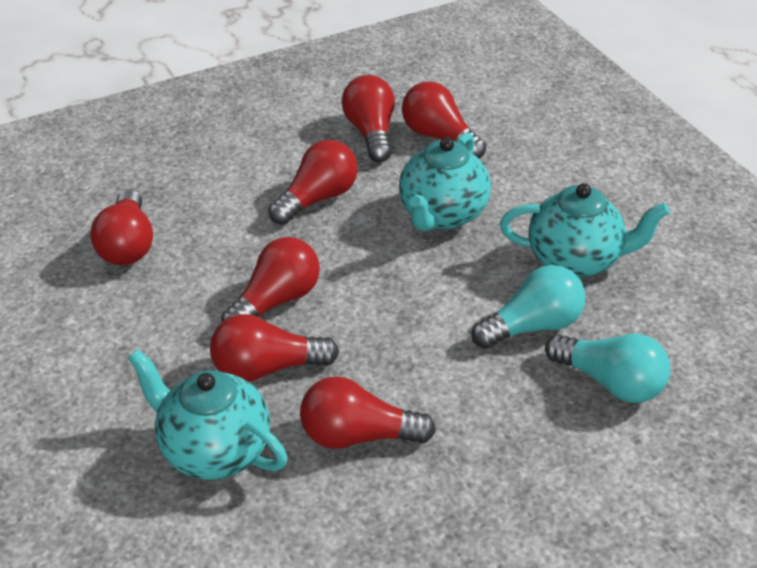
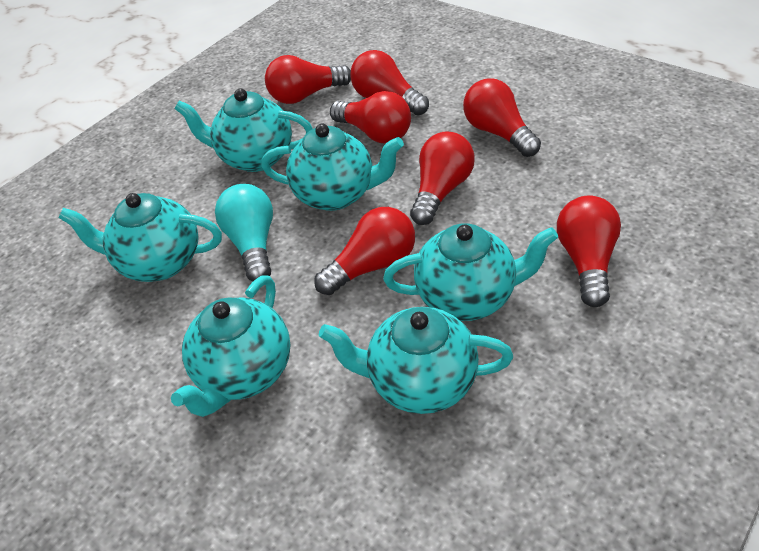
turquoise light bulb: 2 -> 1
turquoise teapot: 3 -> 6

